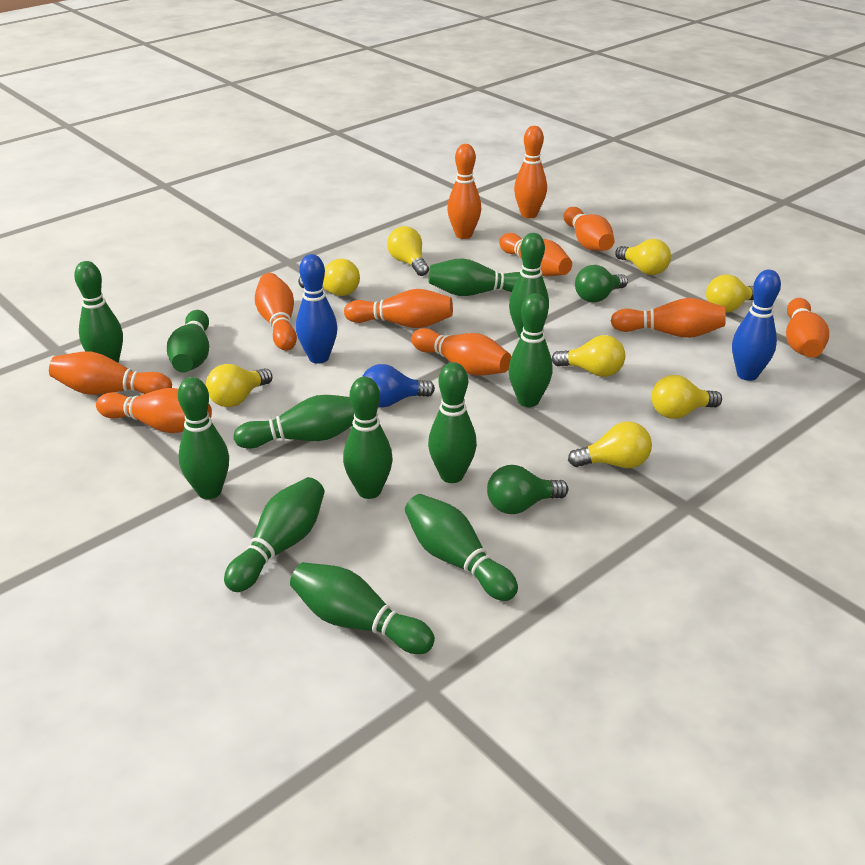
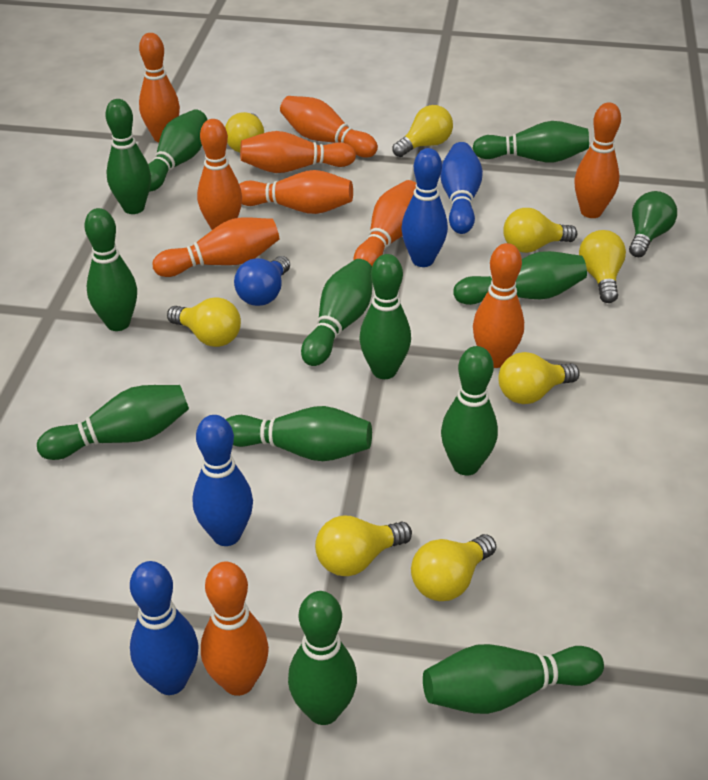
blue bowling pin: 2 -> 4
green light bulb: 2 -> 1
orange bowling pin: 11 -> 10

